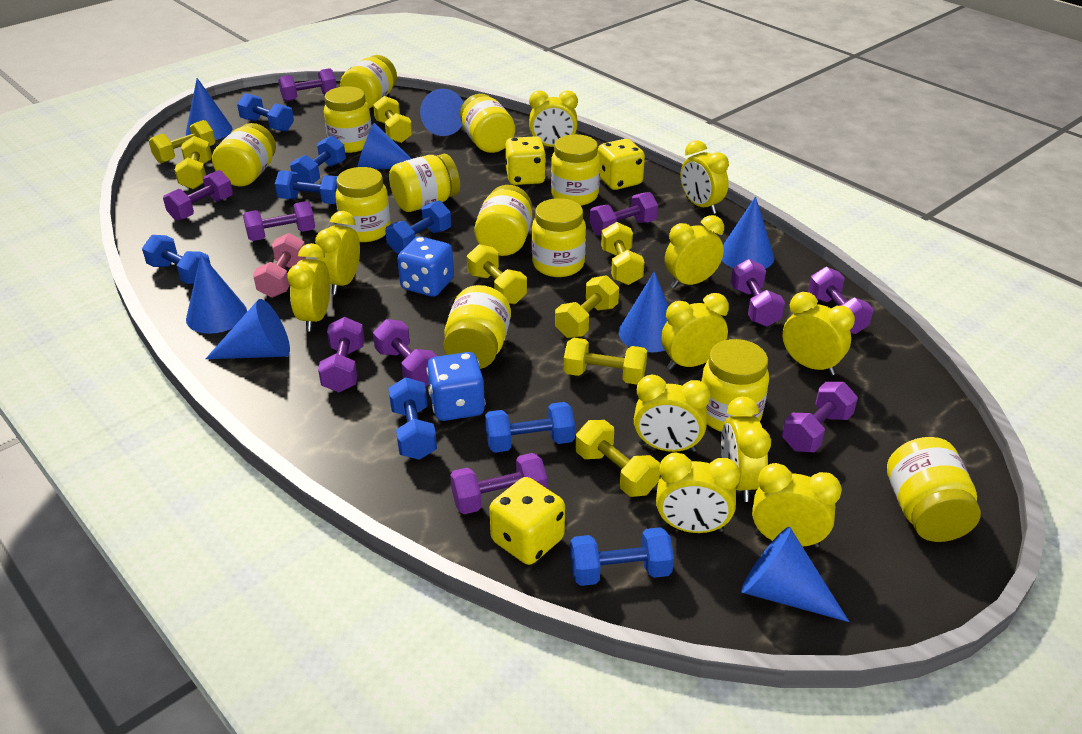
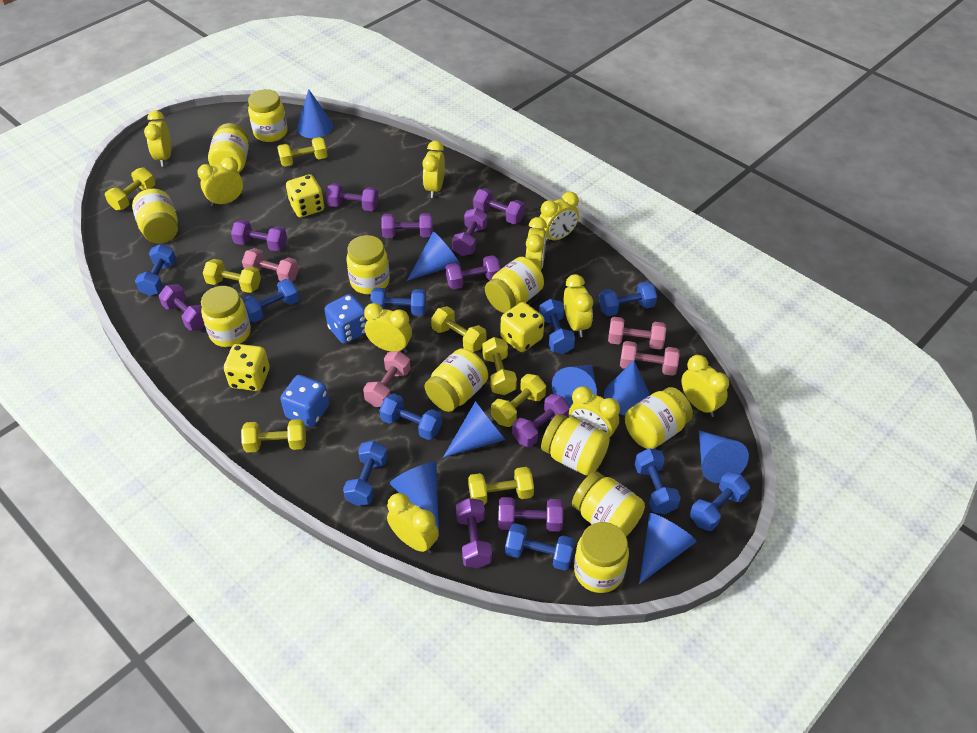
blue dumbbell: 8 -> 10
pink dumbbell: 1 -> 4
yellow clock: 11 -> 10
yellow jar: 12 -> 11

